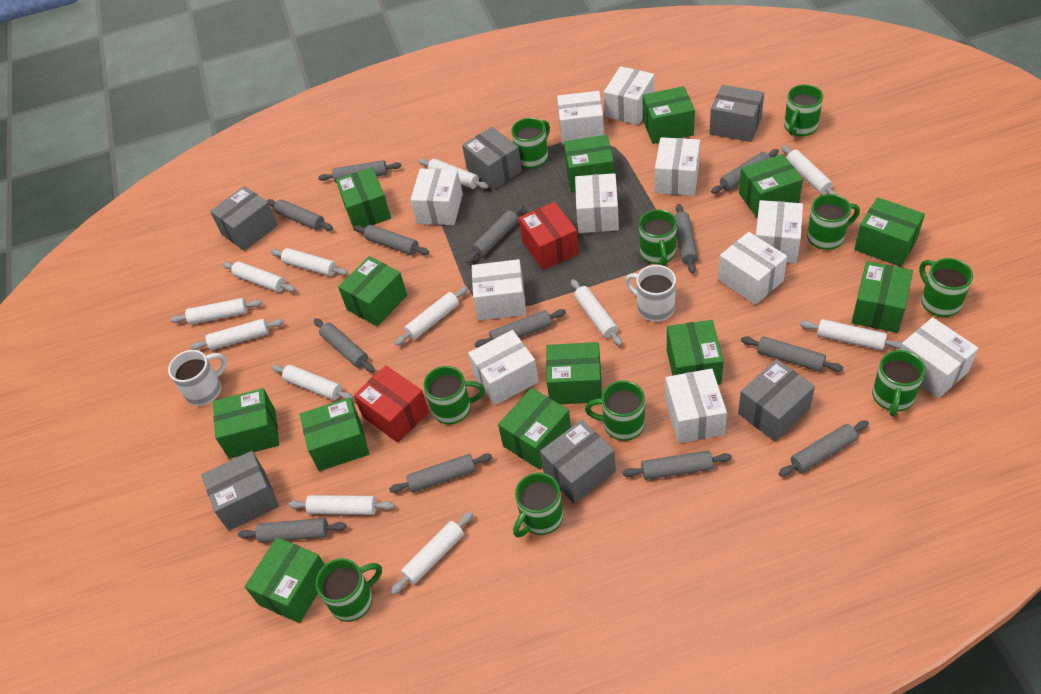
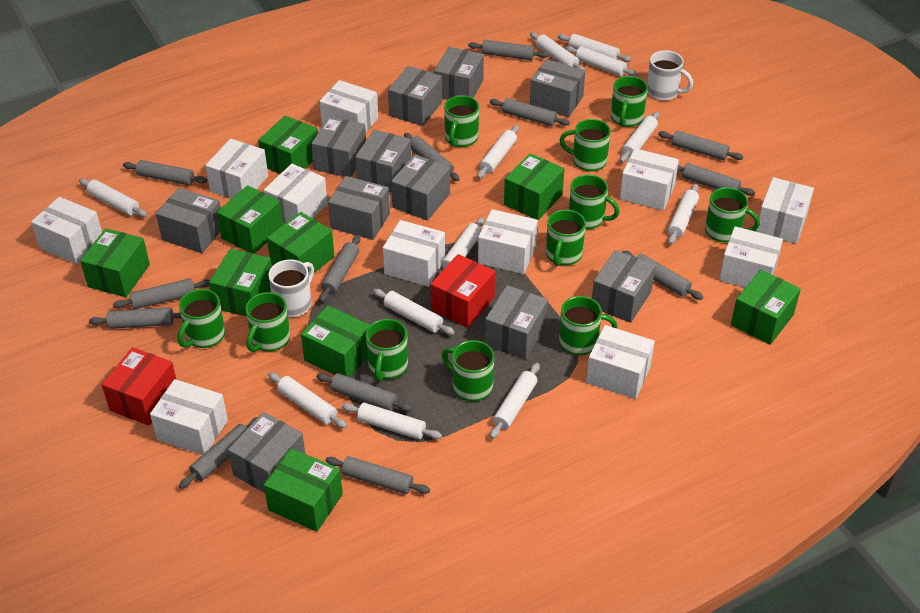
green box: 13 -> 9
green mug: 10 -> 11
grey box: 6 -> 11

